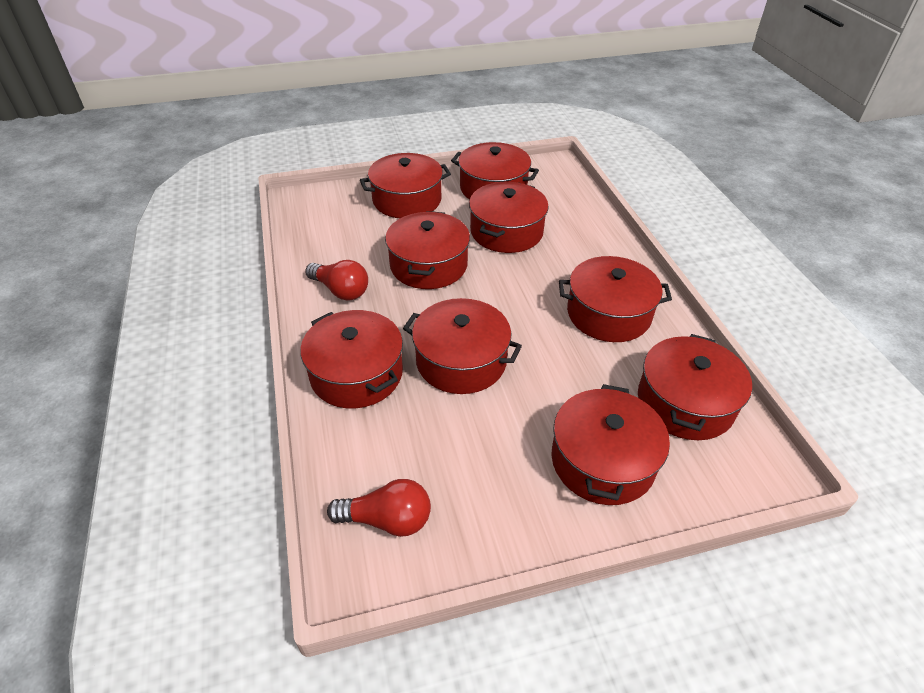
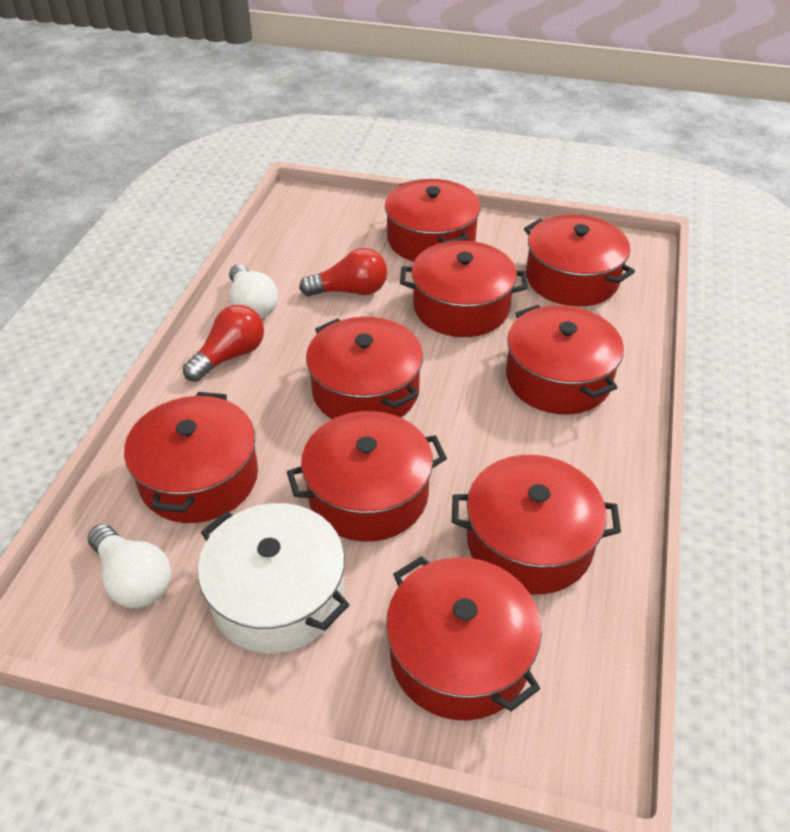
white light bulb: 0 -> 2
white pot: 0 -> 1

